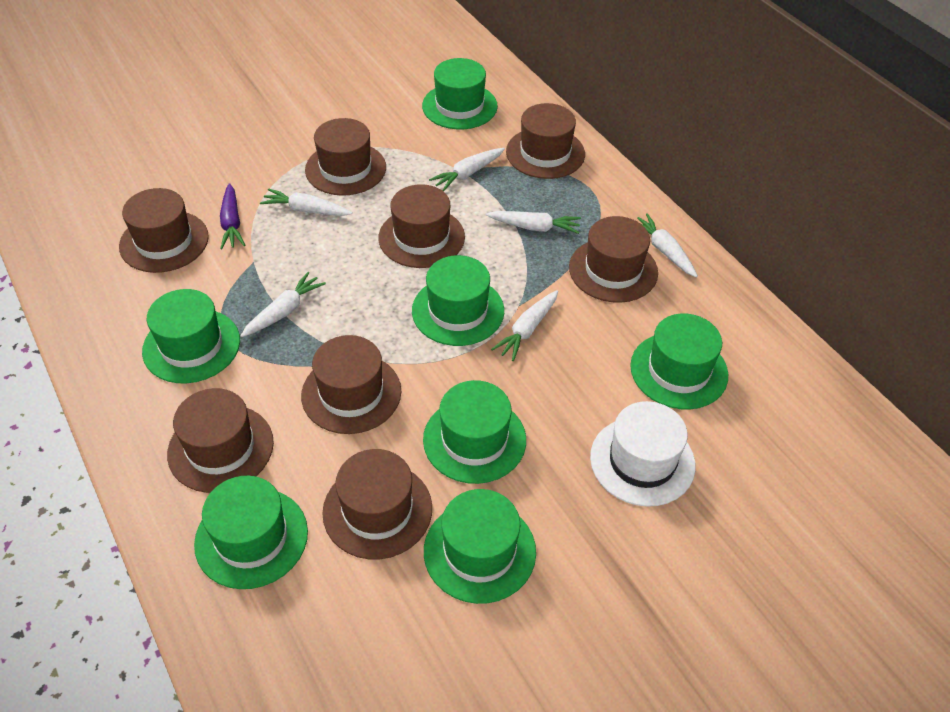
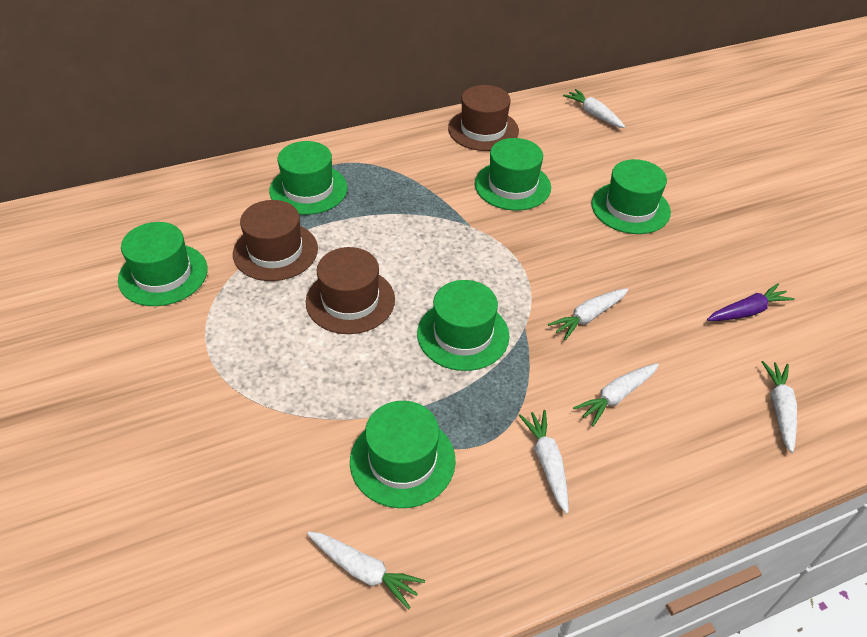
brown hat: 8 -> 3
green hat: 7 -> 6
white hat: 1 -> 0

